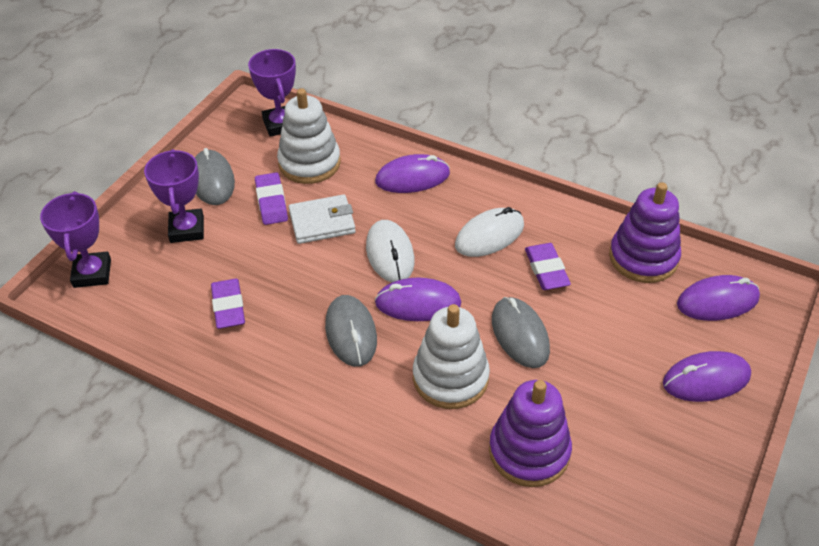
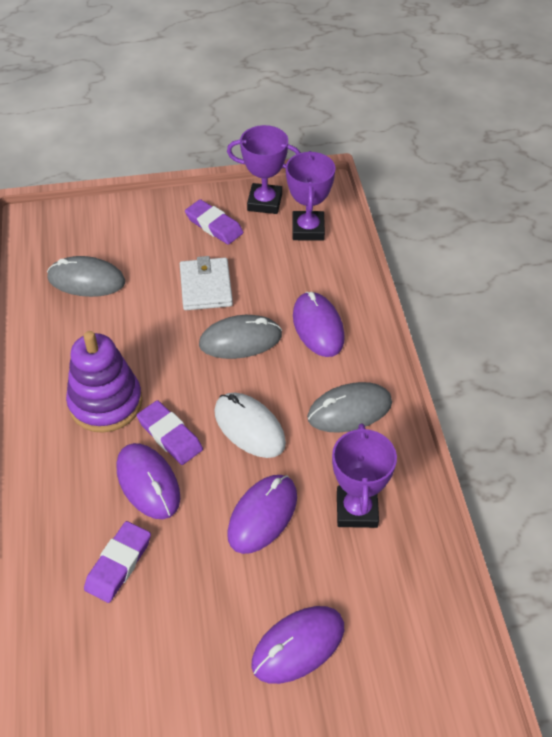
purple stacking toy: 2 -> 1
white mouse: 2 -> 1
white stacking toy: 2 -> 0

